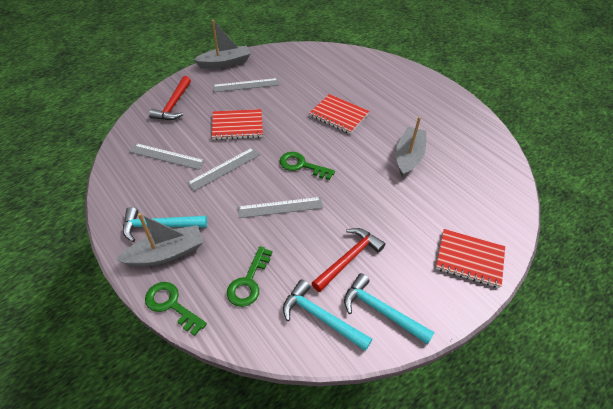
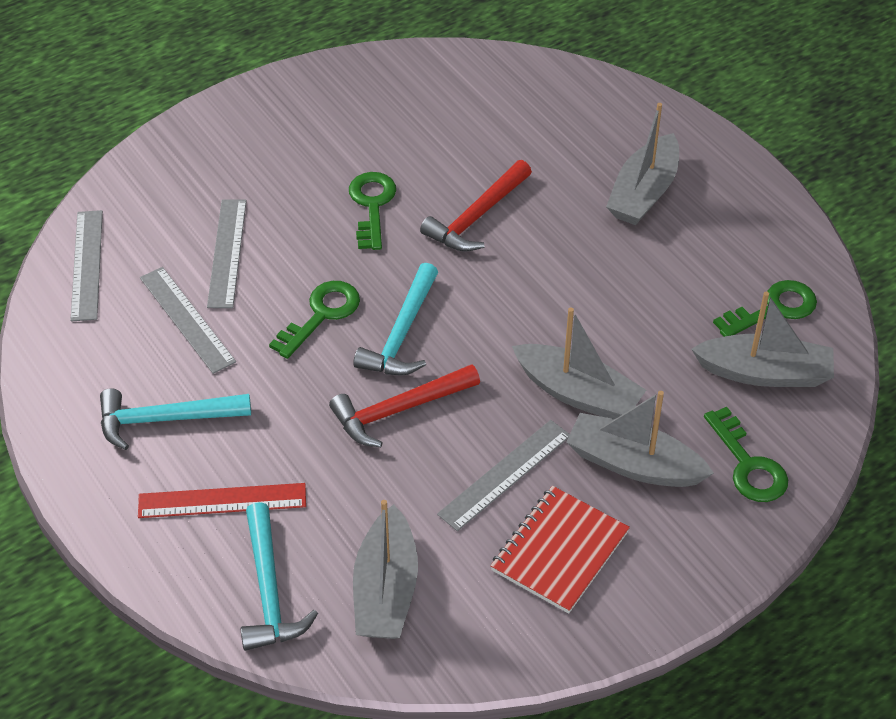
green key: 3 -> 4
grey boat: 3 -> 5
red notebook: 3 -> 1
red ruler: 0 -> 1

